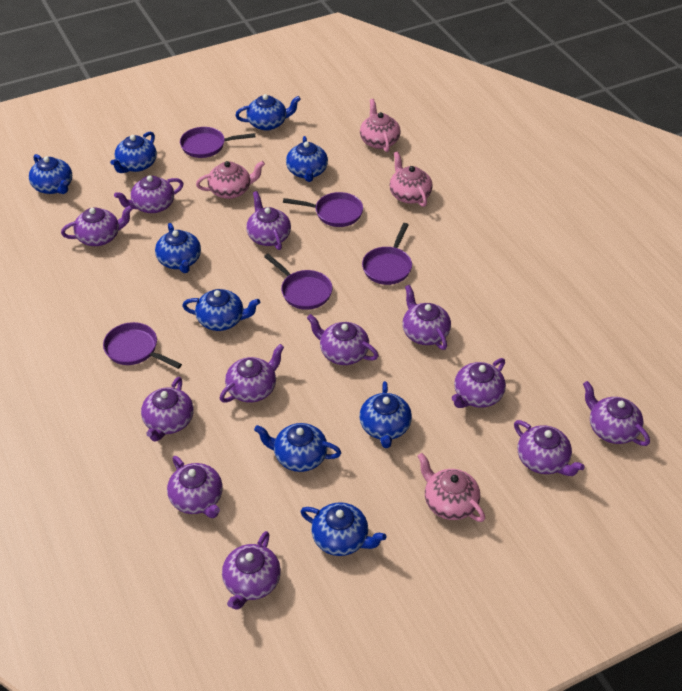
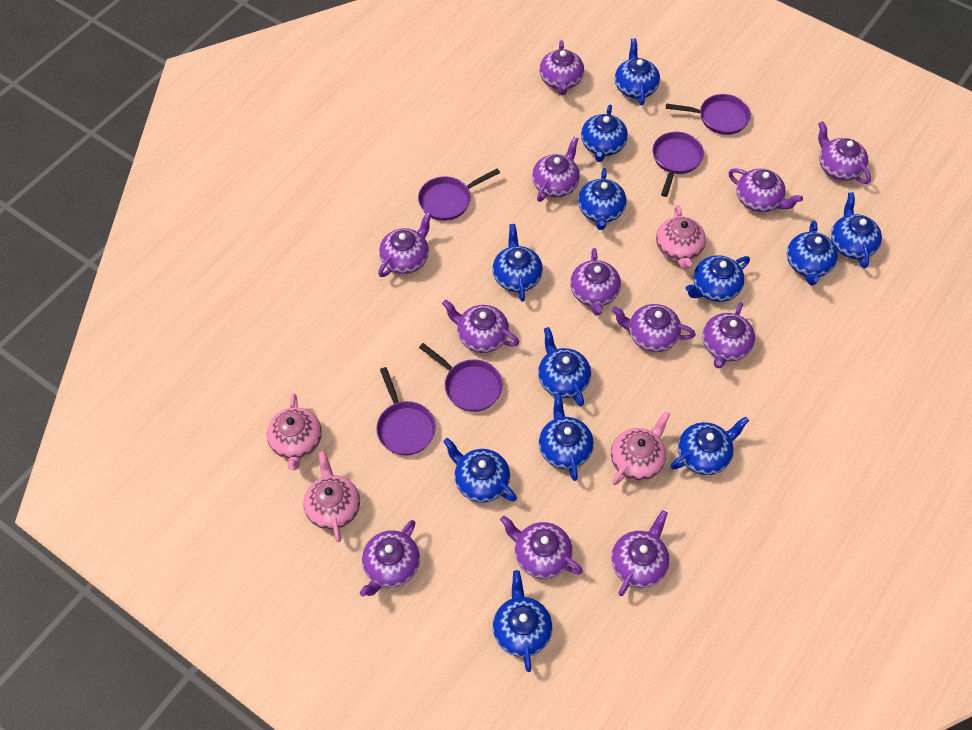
blue teapot: 9 -> 12

